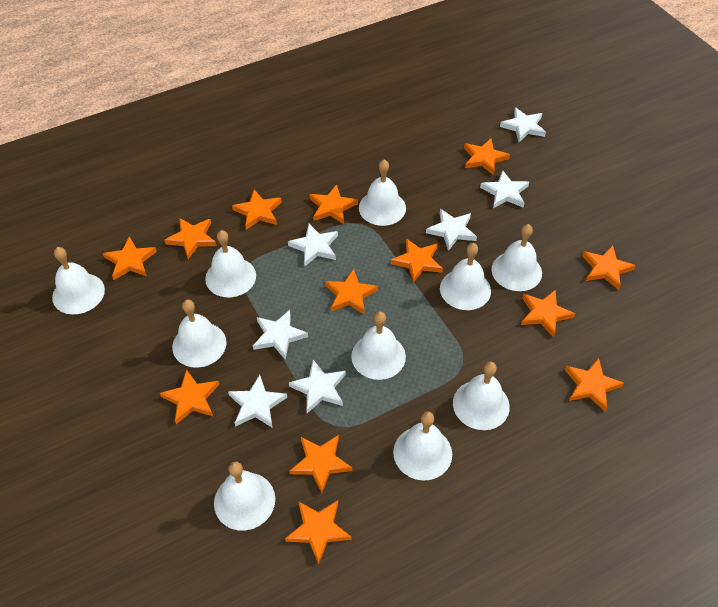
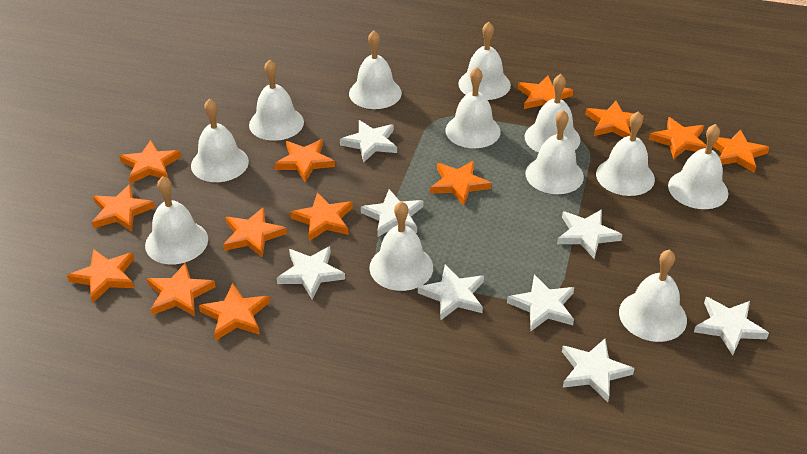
white bell: 10 -> 12
white star: 7 -> 8

